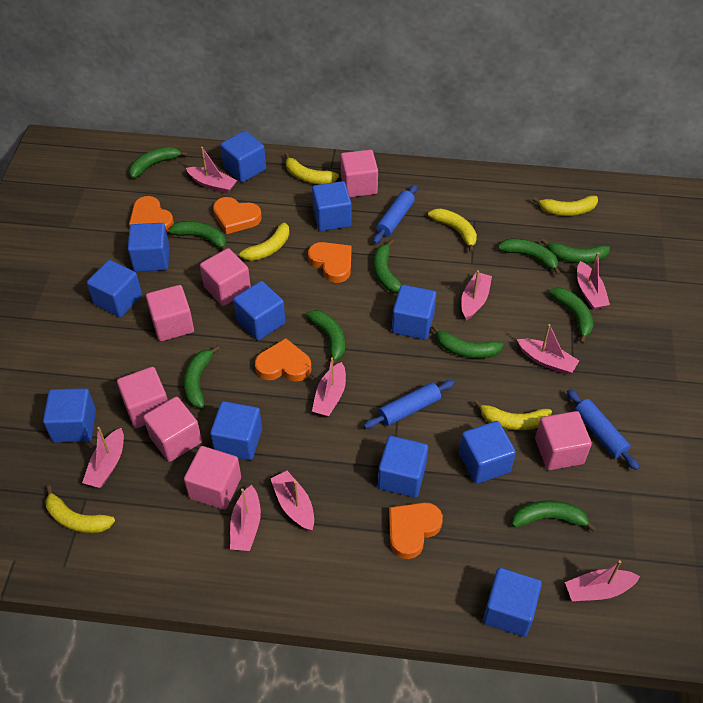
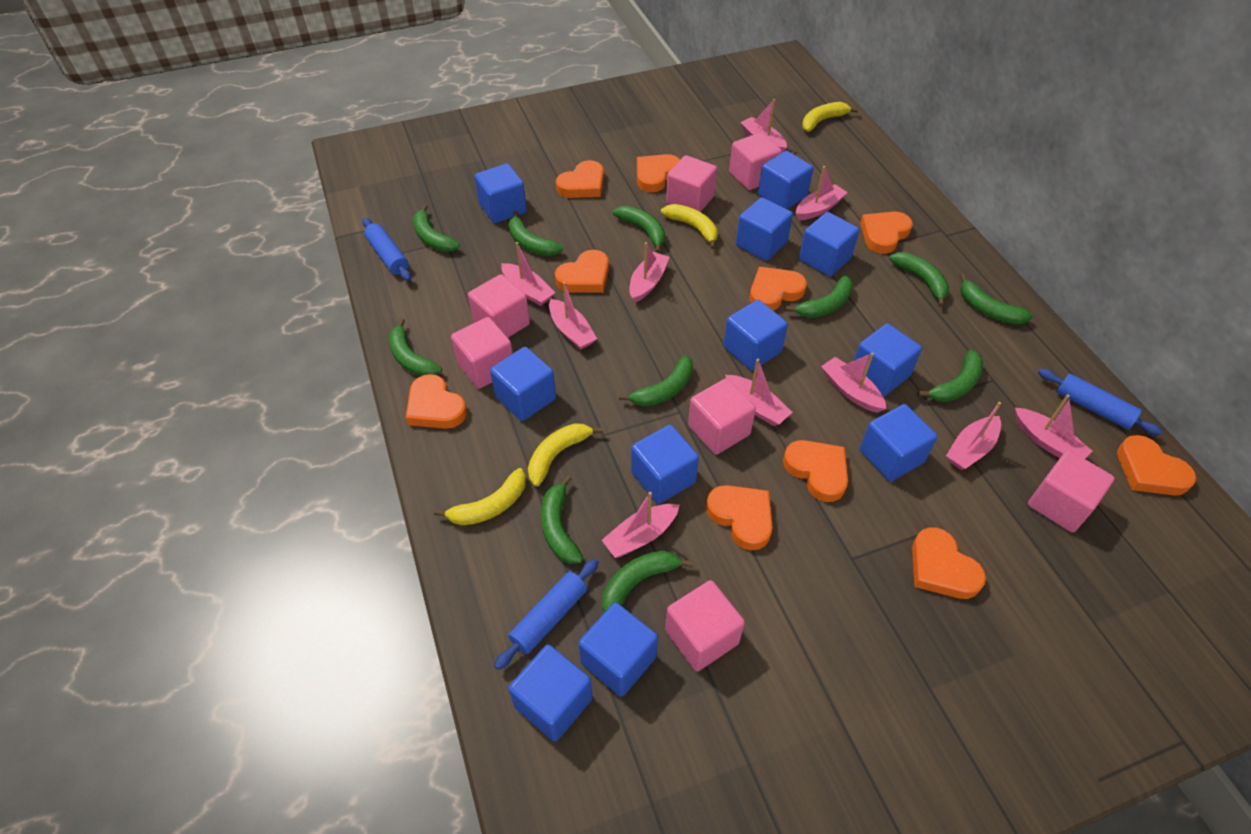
green banana: 10 -> 11
orange heart: 5 -> 10
pink boat: 9 -> 10
yellow banana: 6 -> 4

